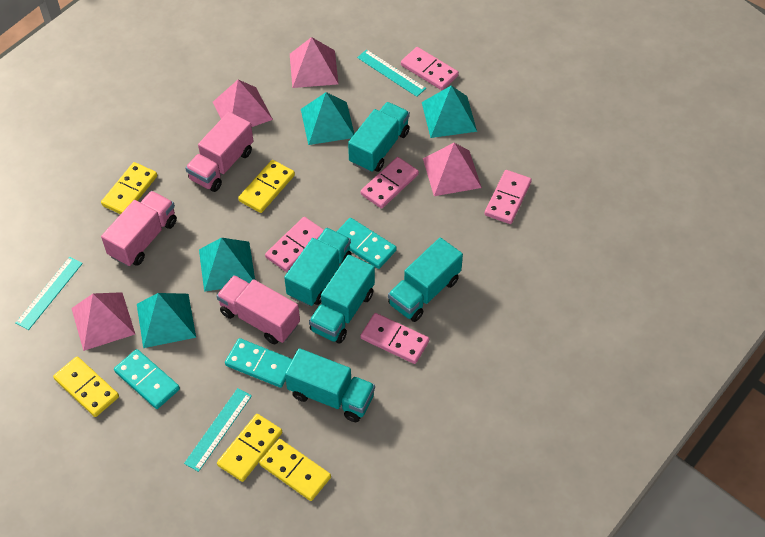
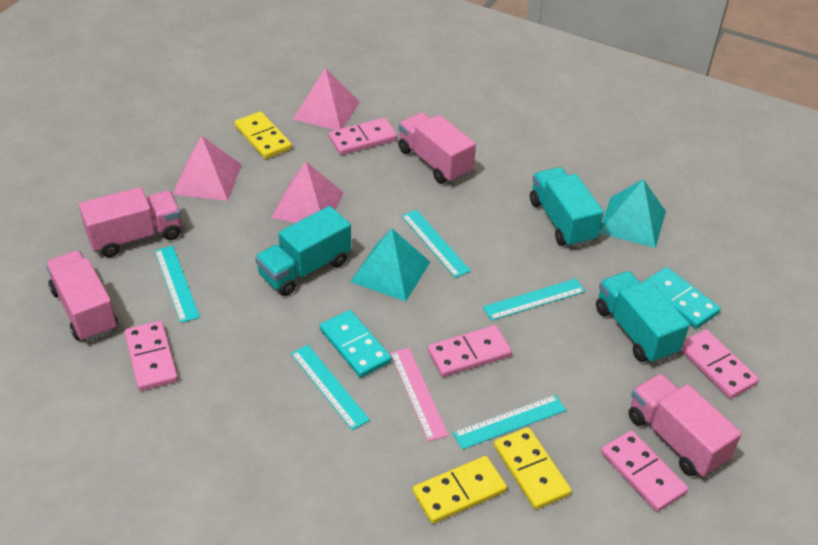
pink pyramid: 4 -> 3
pink ruler: 0 -> 1
pink truck: 3 -> 4
turquoise domino: 3 -> 2
turquoise pyramid: 4 -> 2
turquoise ruler: 3 -> 5
turquoise truck: 5 -> 3
yellow domino: 5 -> 3

